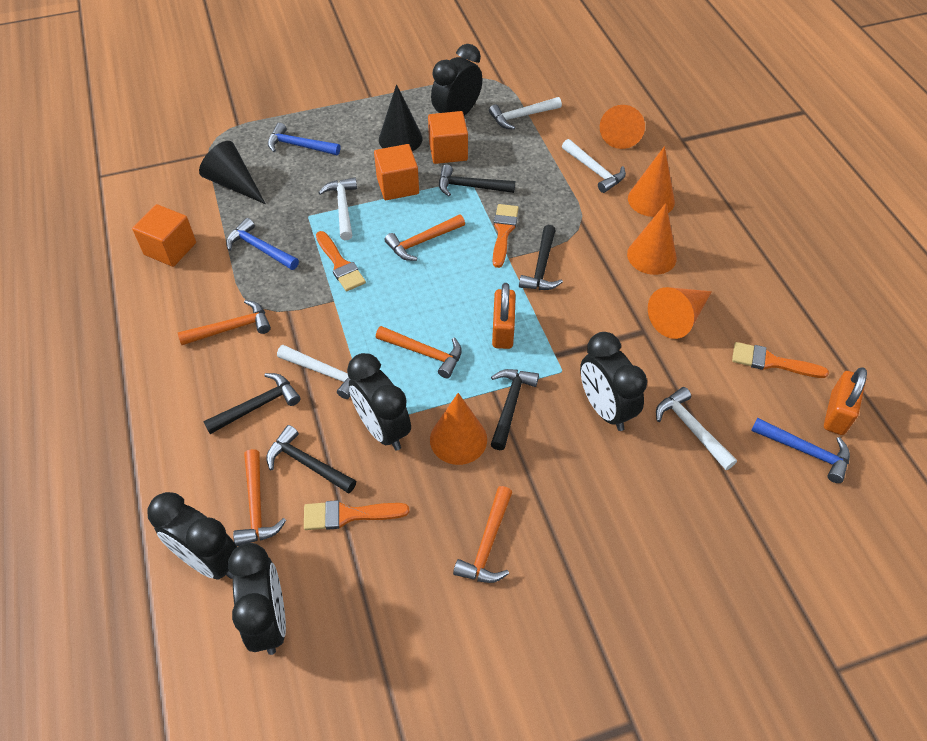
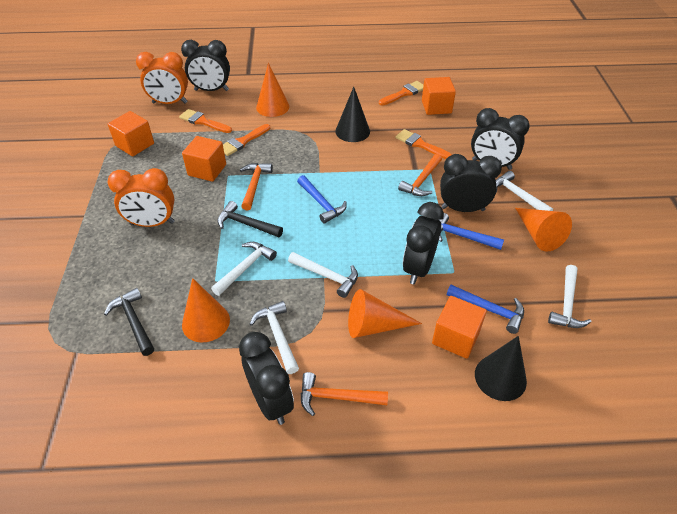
black hammer: 5 -> 2
orange clock: 0 -> 2
orange cone: 5 -> 4
orange cube: 3 -> 4
orange hammer: 5 -> 3
orange padlock: 2 -> 0

